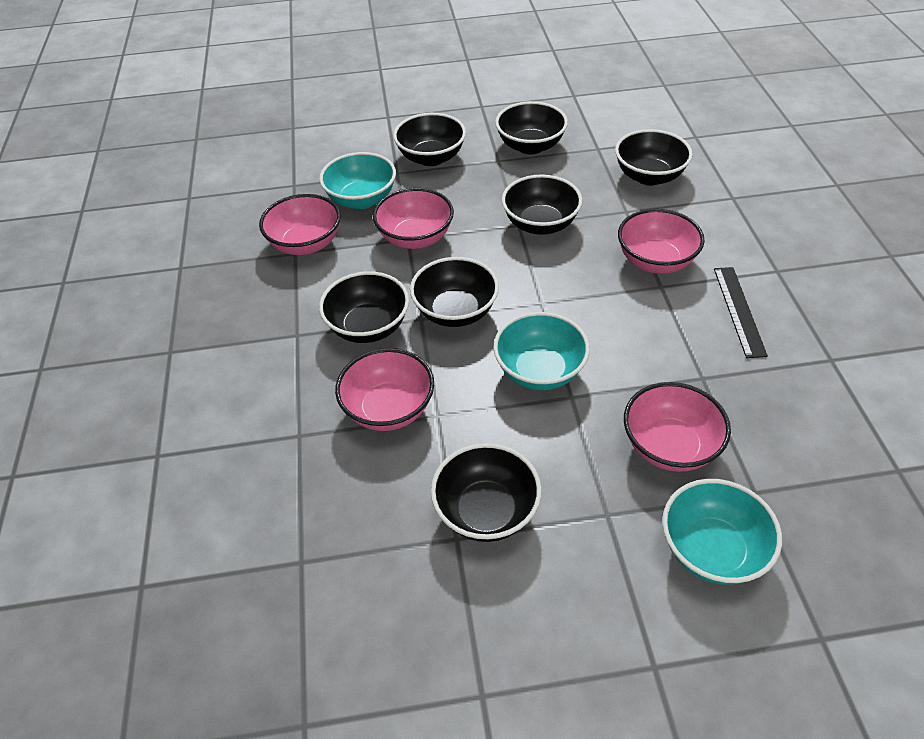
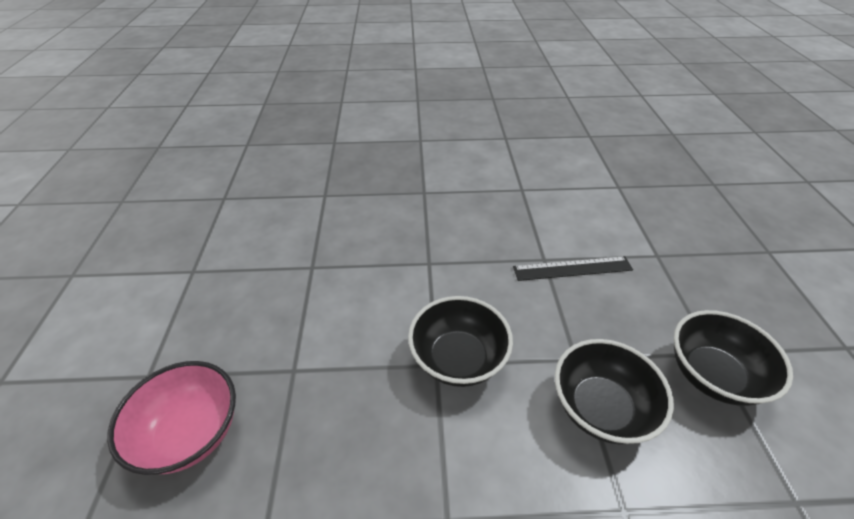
black bowl: 7 -> 3
pink bowl: 5 -> 1
turquoise bowl: 3 -> 0

